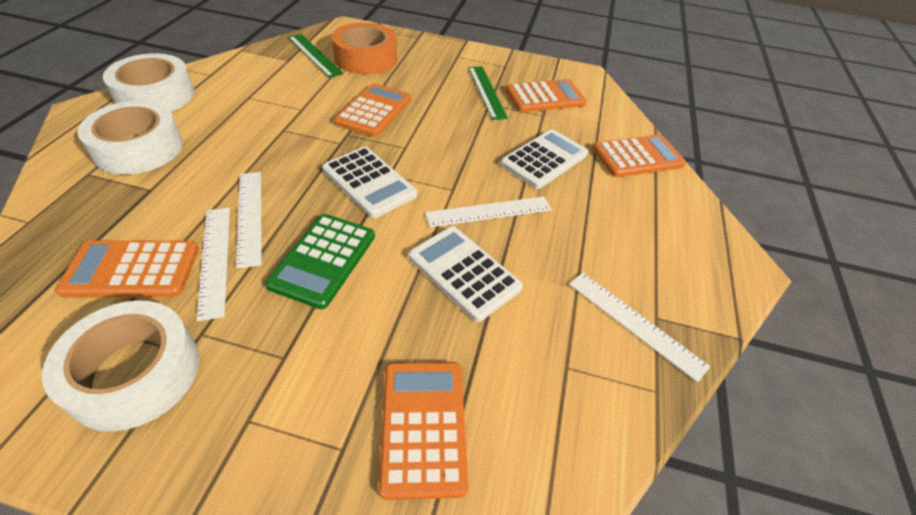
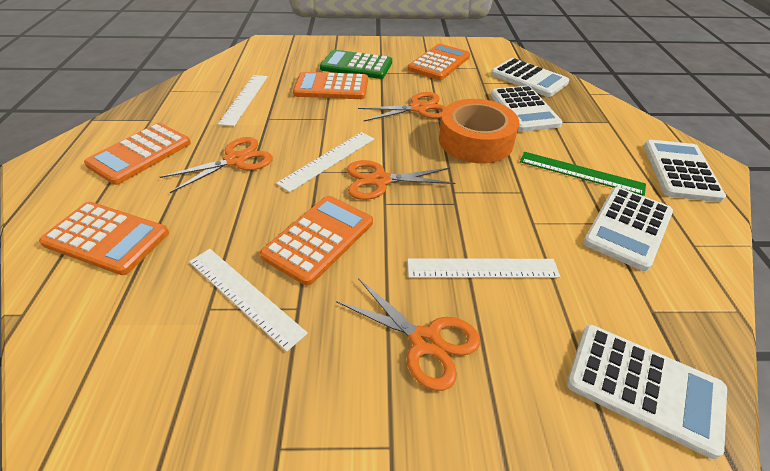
green ruler: 2 -> 1
orange scissors: 0 -> 4
white calculator: 3 -> 5
white tape: 3 -> 0

